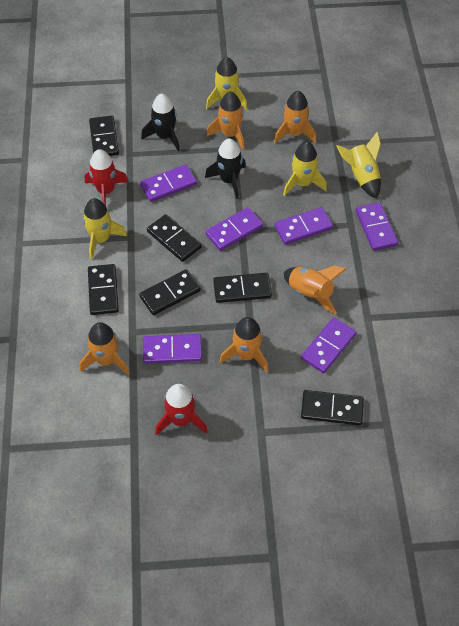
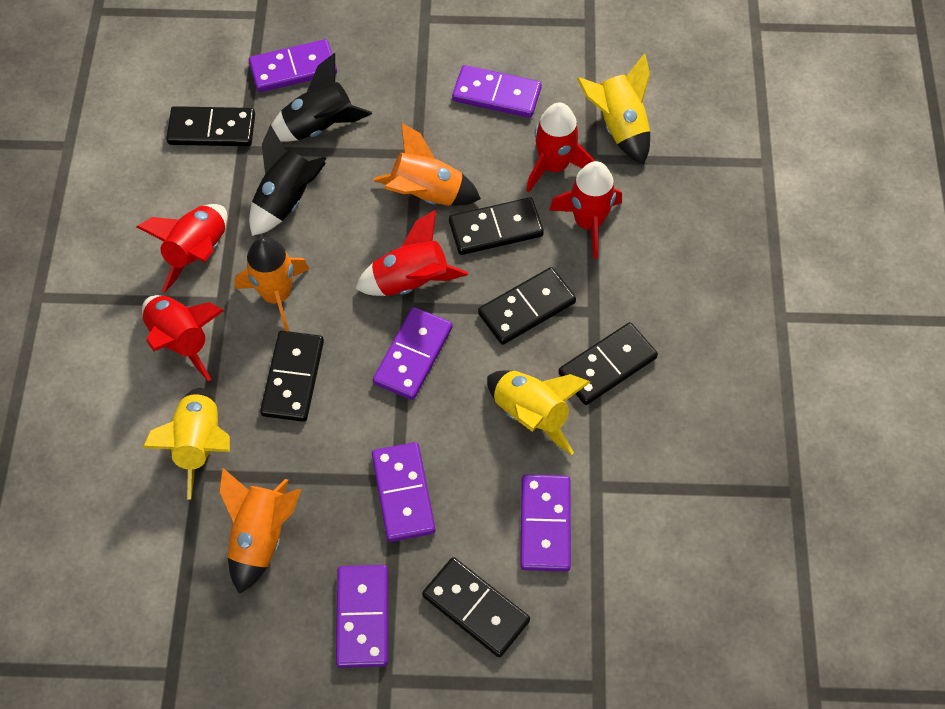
orange rocket: 5 -> 3
red rocket: 2 -> 5
yellow rocket: 4 -> 3

